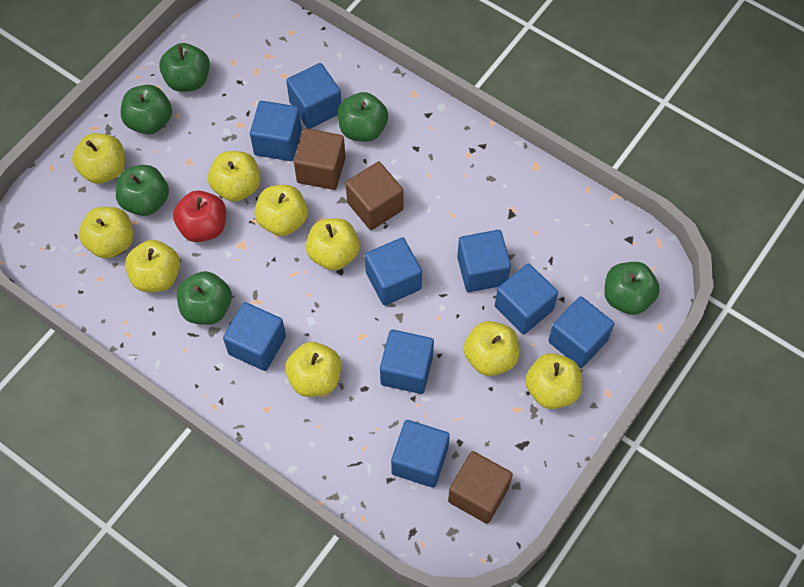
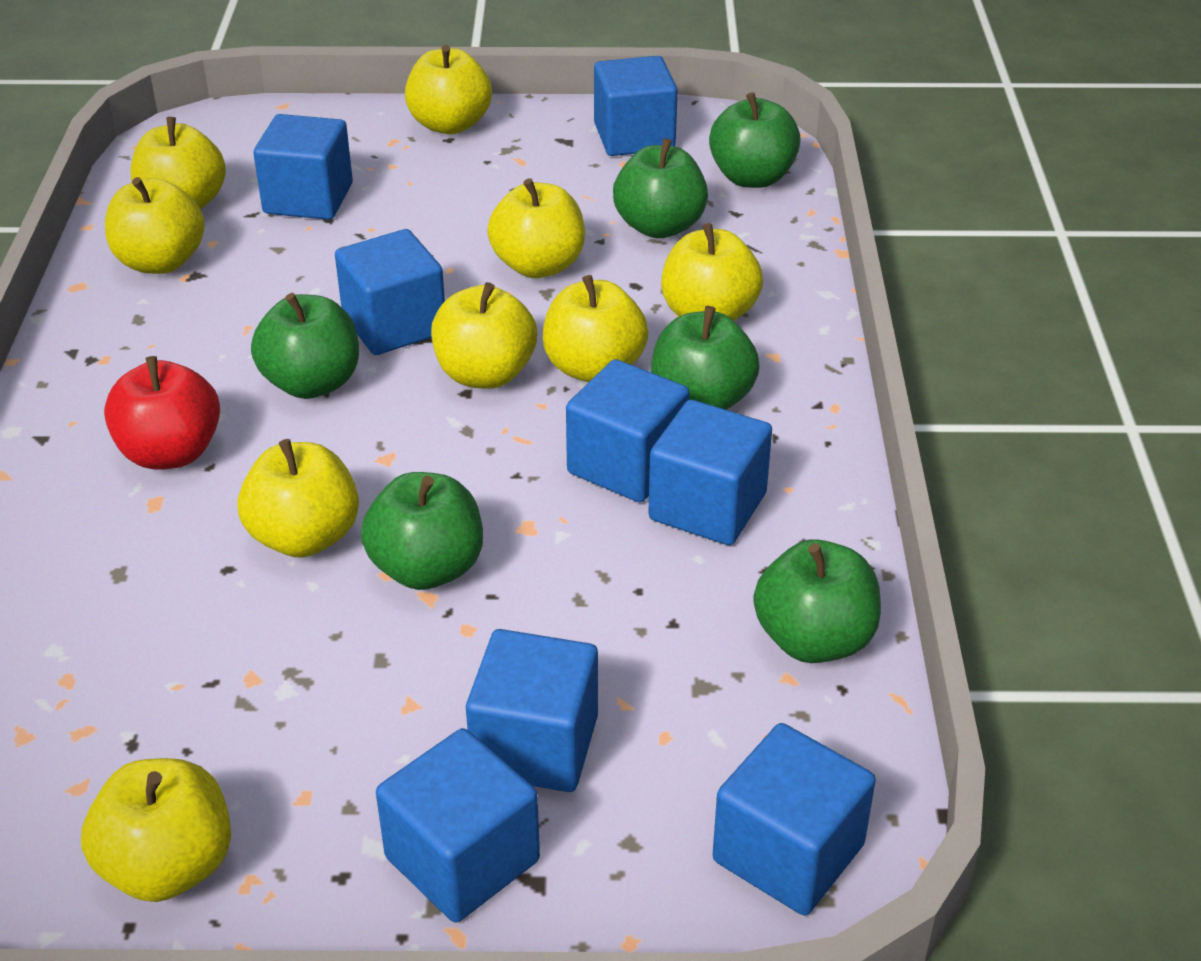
blue cube: 9 -> 8
brown cube: 3 -> 0

